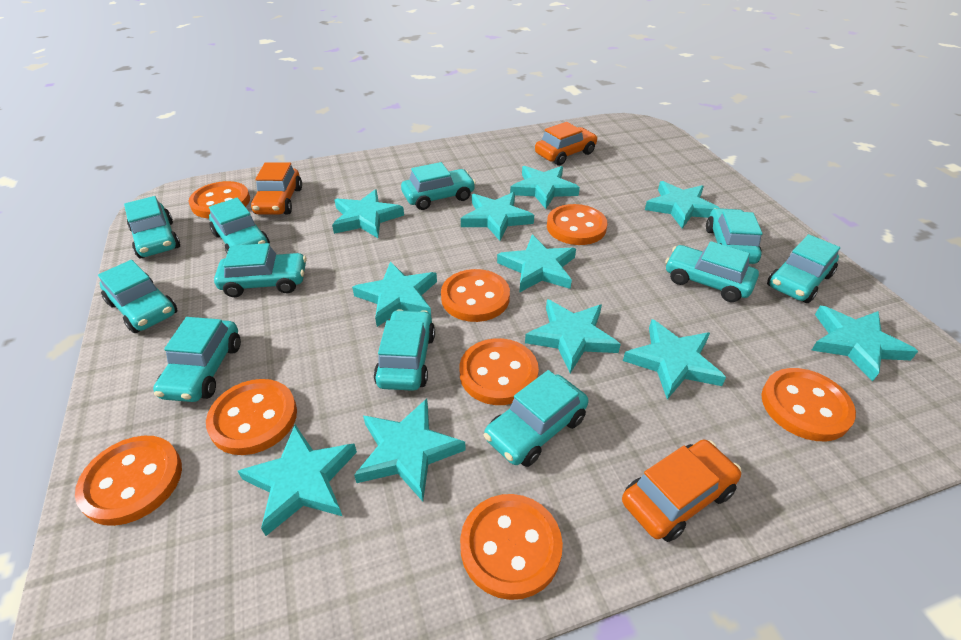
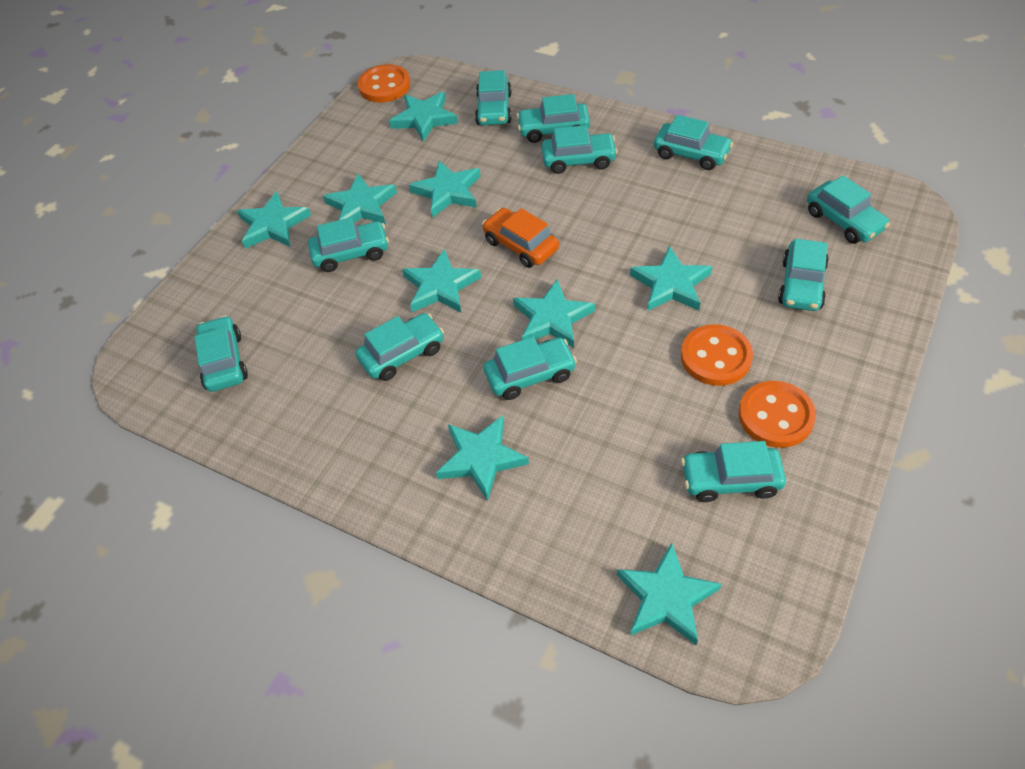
orange button: 8 -> 3
orange car: 3 -> 1
turquoise star: 11 -> 9

